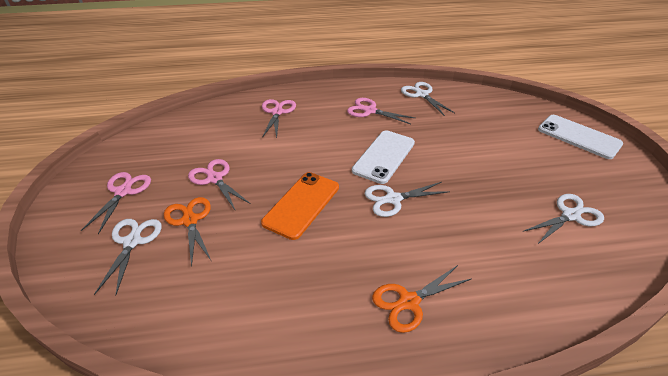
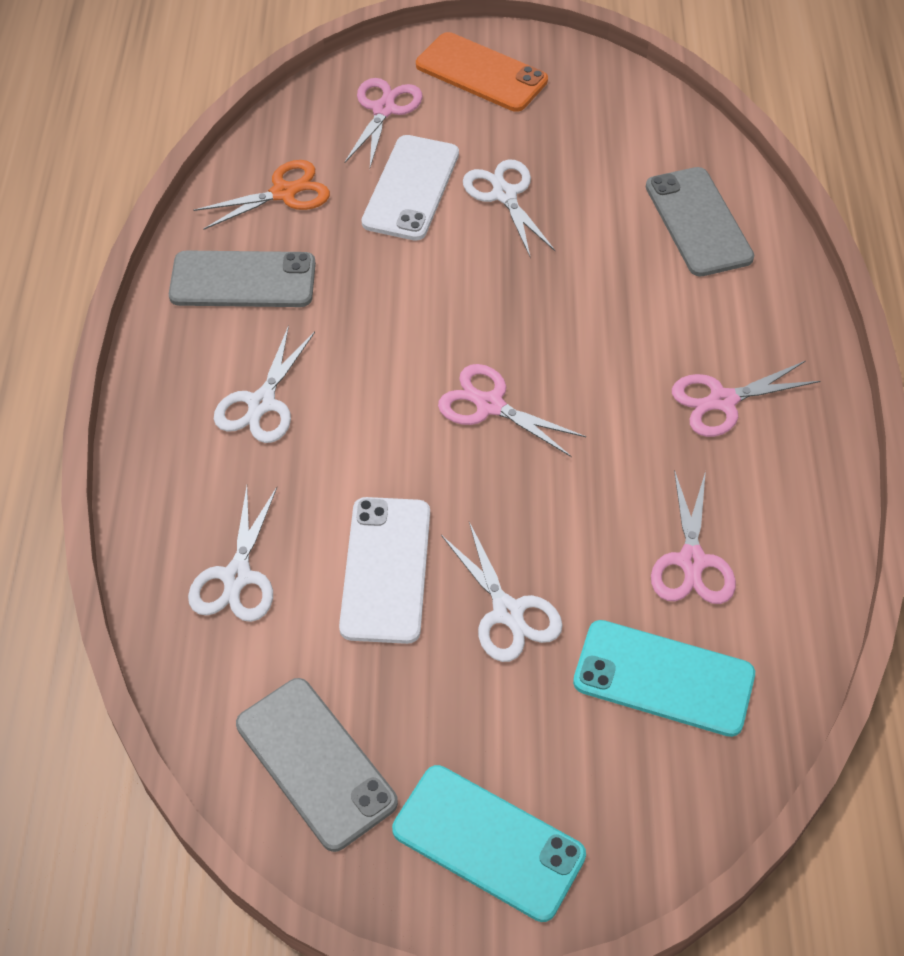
grey phone: 0 -> 3
orange scissors: 2 -> 1
turquoise phone: 0 -> 2

